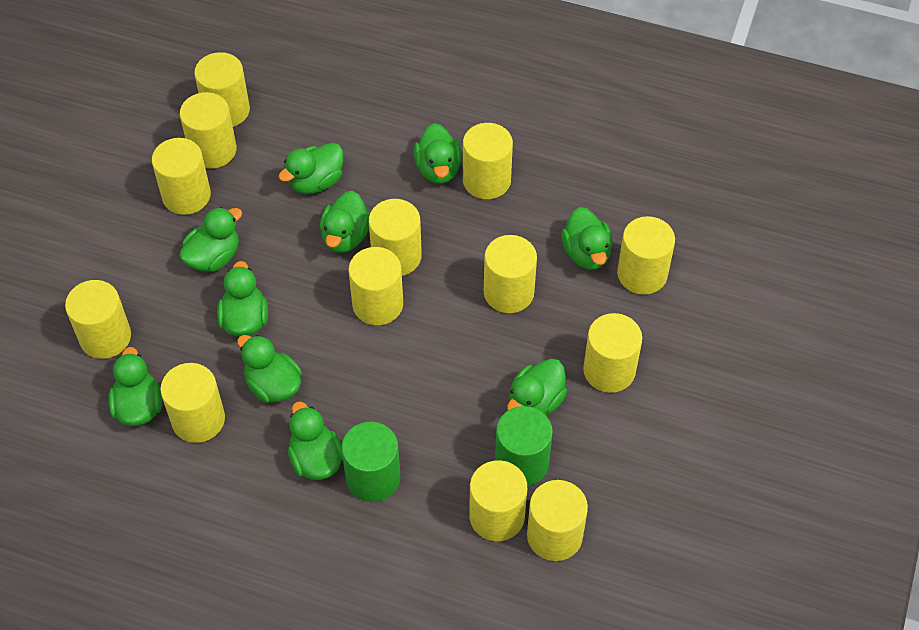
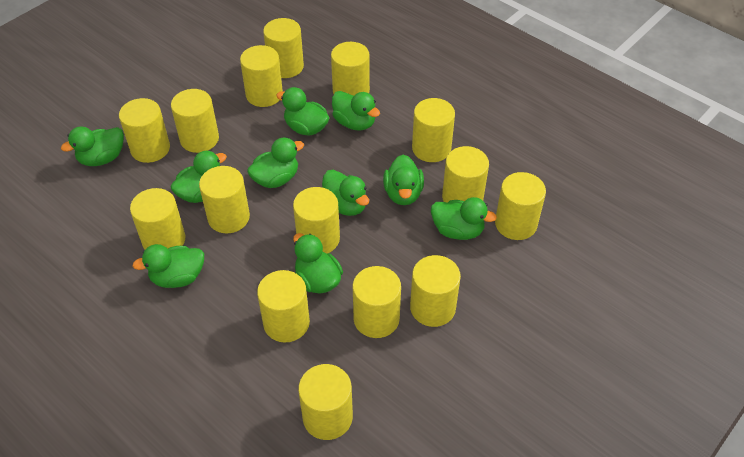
green cylinder: 2 -> 0
yellow cylinder: 13 -> 15

